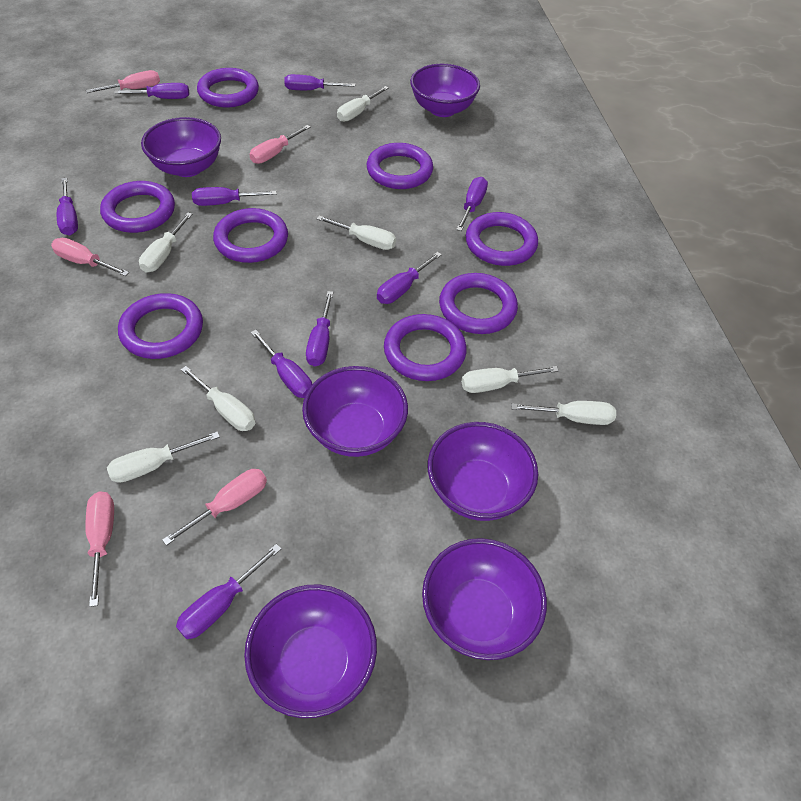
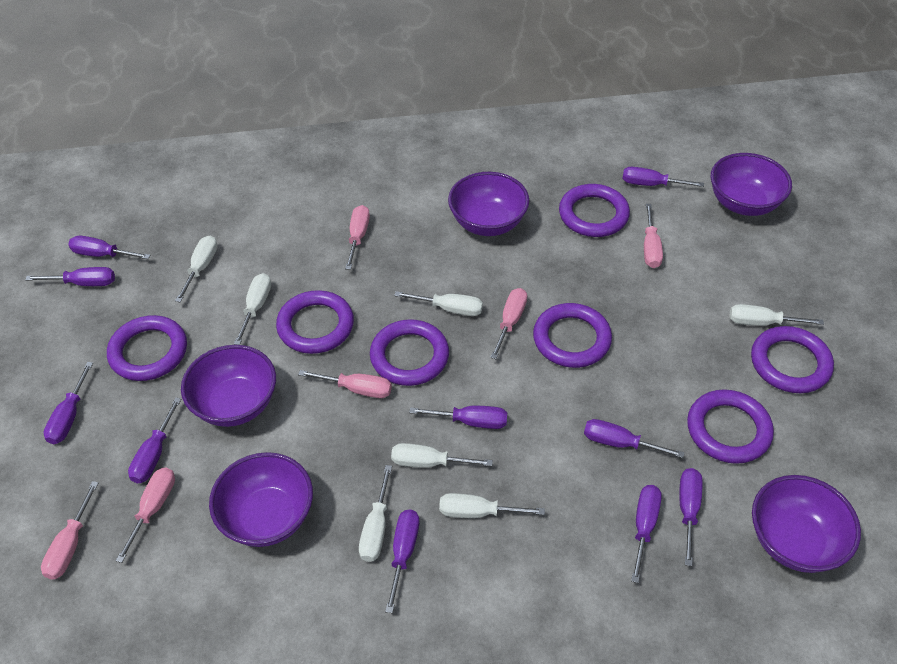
pink screwdriver: 5 -> 6
purple bowl: 6 -> 5
purple ring: 8 -> 7
purple screwdriver: 9 -> 10

